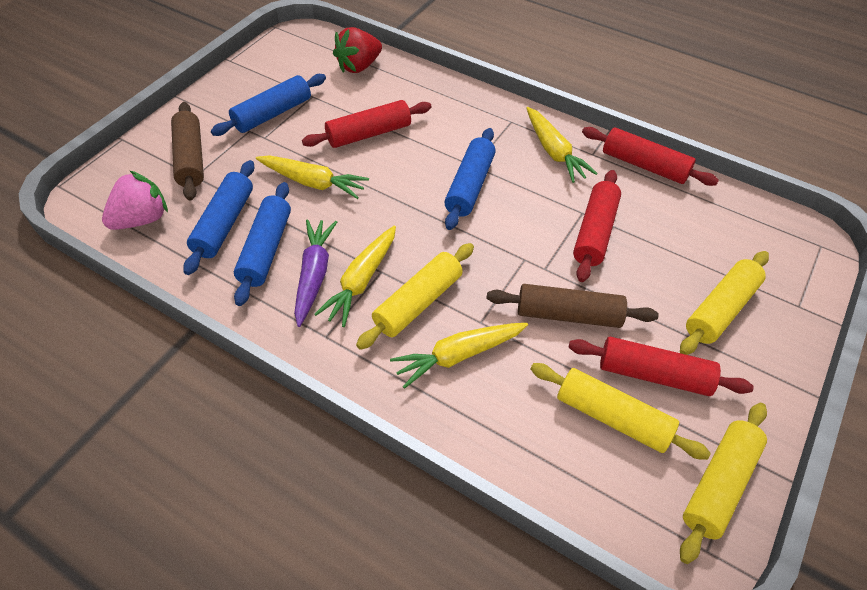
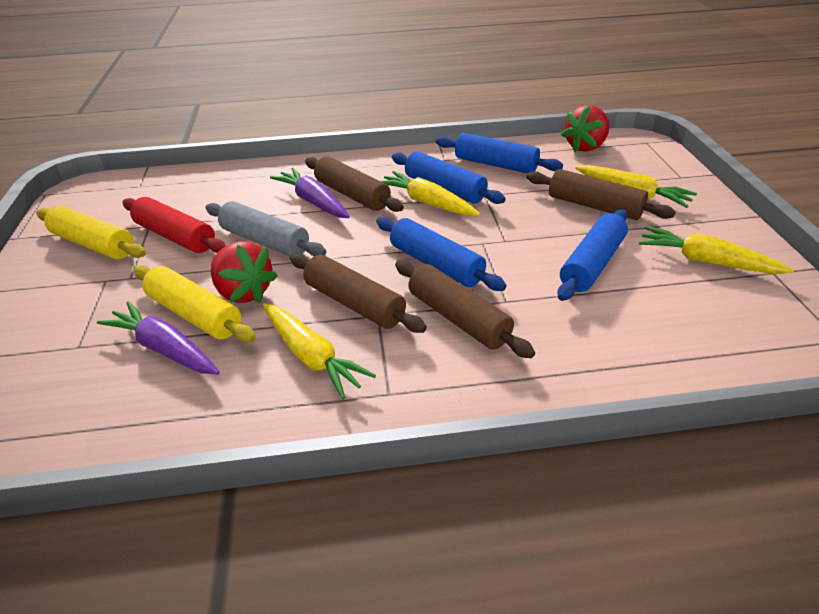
brown rolling pin: 2 -> 4
grey rolling pin: 0 -> 1
pink strawberry: 1 -> 0
purple carrot: 1 -> 2
red rolling pin: 4 -> 1
red strawberry: 1 -> 2
yellow rolling pin: 4 -> 2

